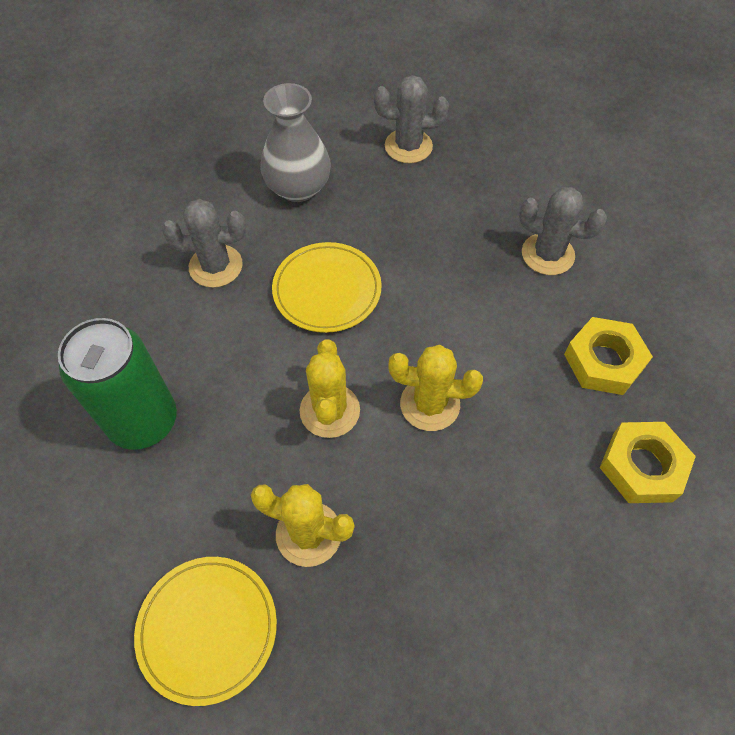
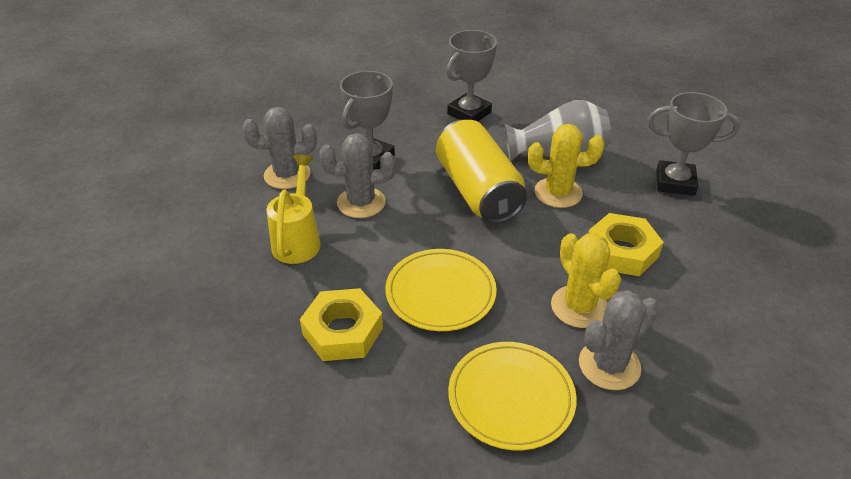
green can: 1 -> 0
grey trophy: 0 -> 3
yellow cactus: 3 -> 2
yellow can: 0 -> 1
yellow watering can: 0 -> 1

